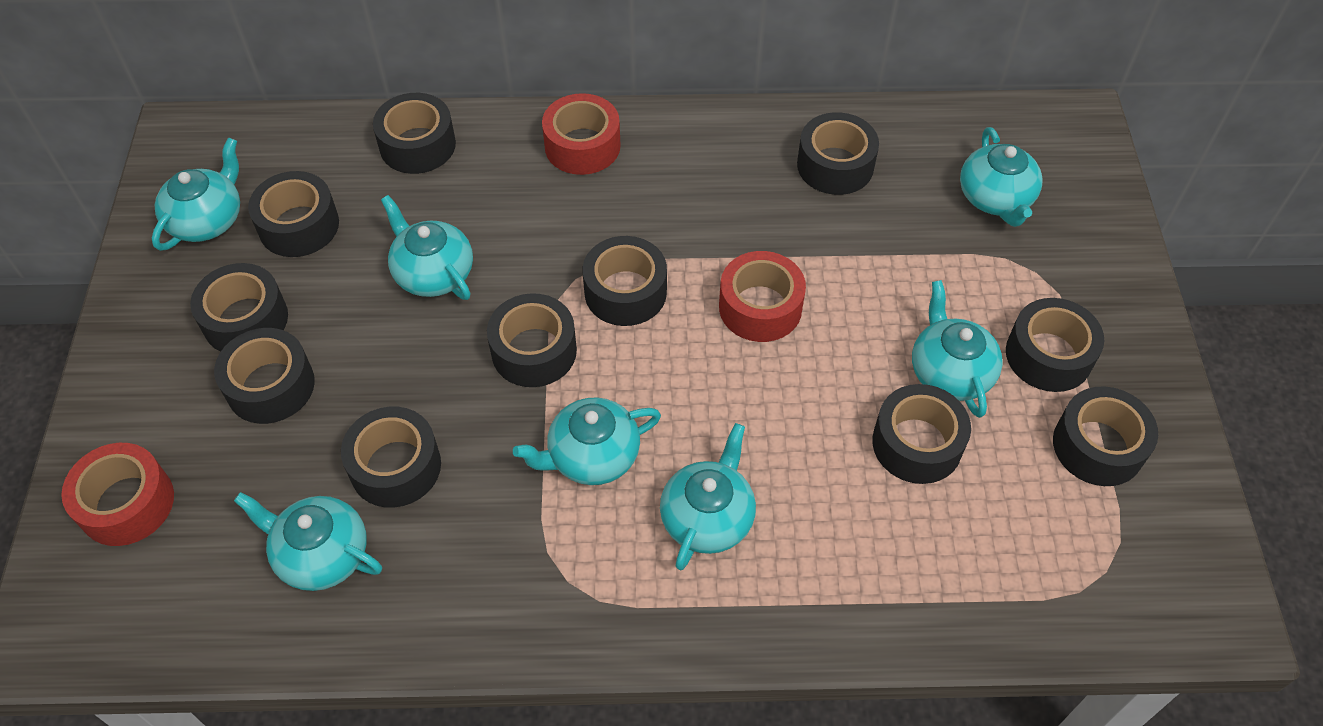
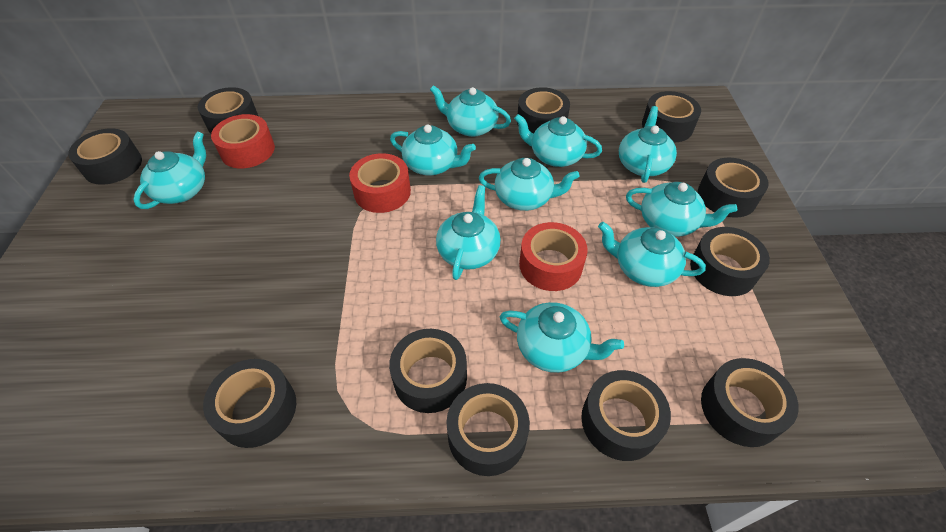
turquoise teapot: 7 -> 10

